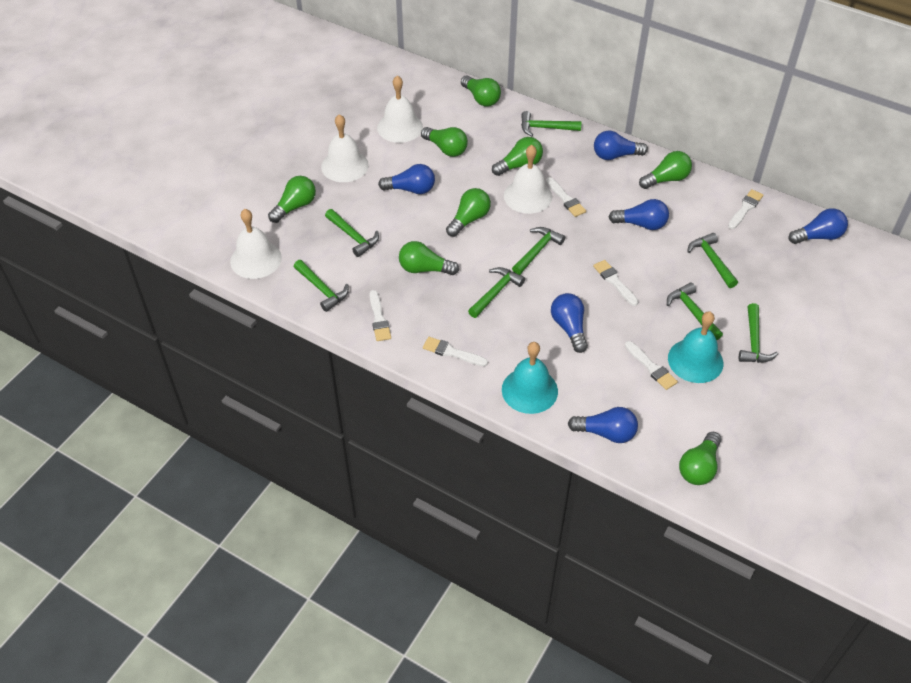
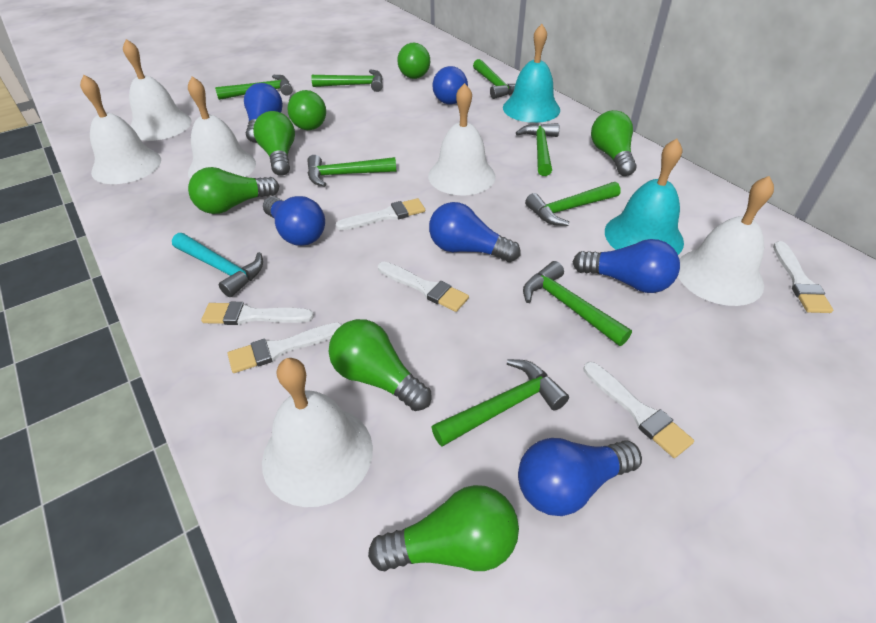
green light bulb: 8 -> 7
turquoise hammer: 0 -> 1
white bell: 4 -> 6

